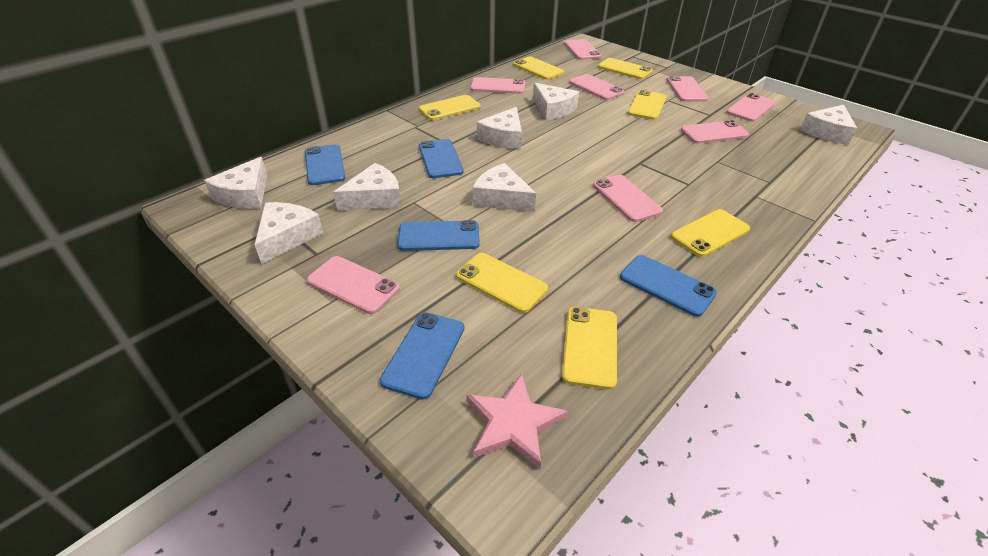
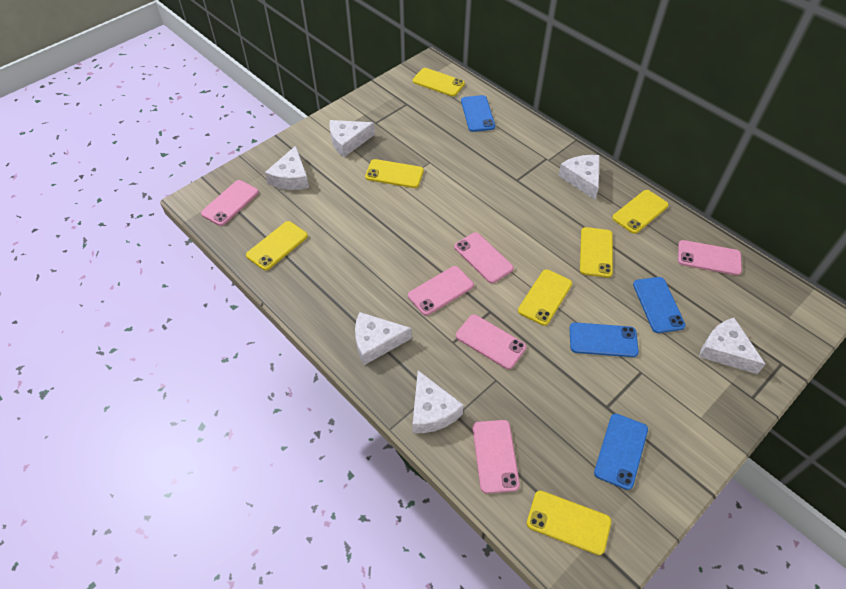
blue phone: 5 -> 4
pink phone: 8 -> 6
pink star: 1 -> 0
white cheese: 7 -> 6

